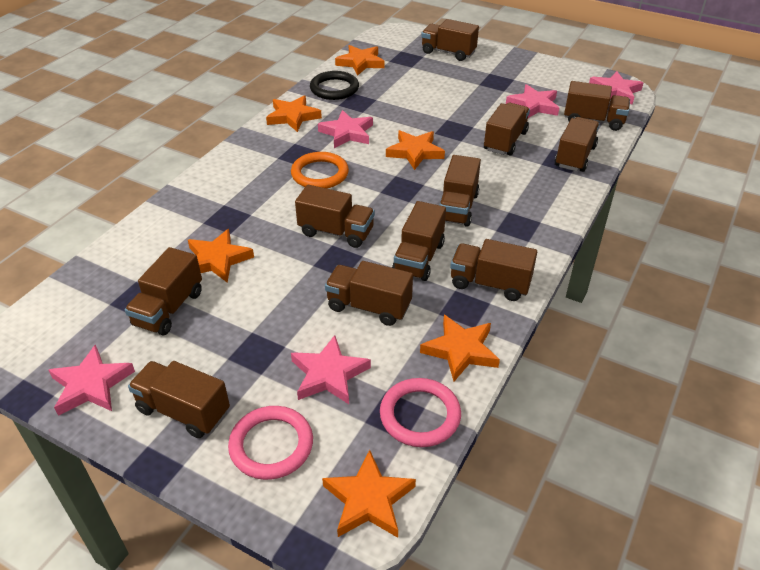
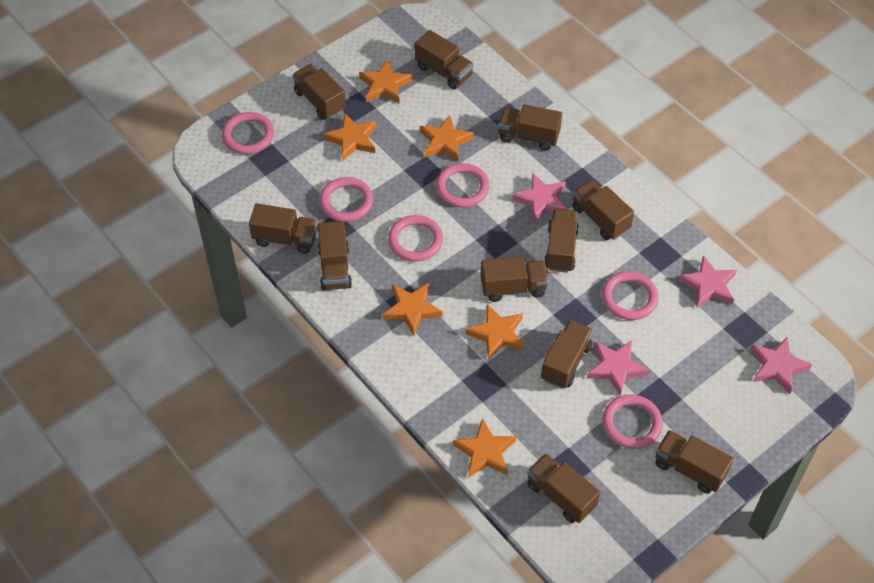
black ring: 1 -> 0
orange ring: 1 -> 0
pink ring: 2 -> 6
pink star: 5 -> 4

